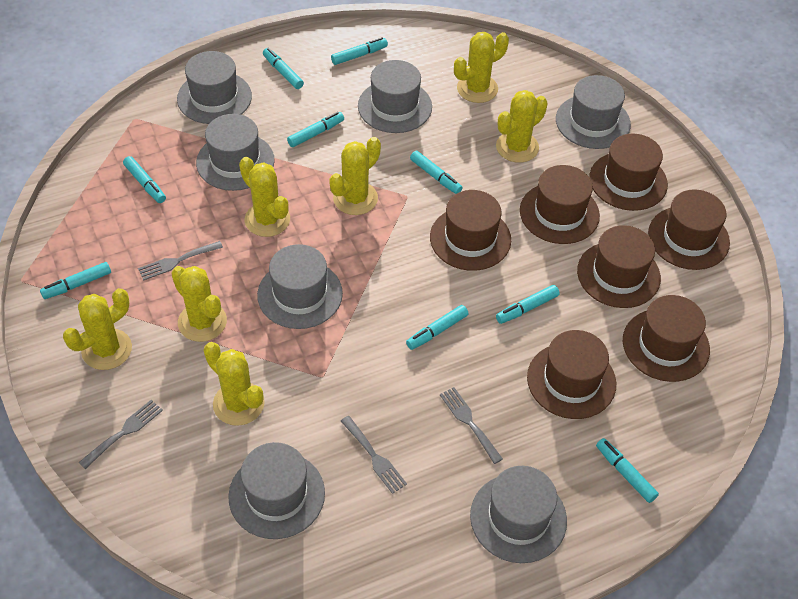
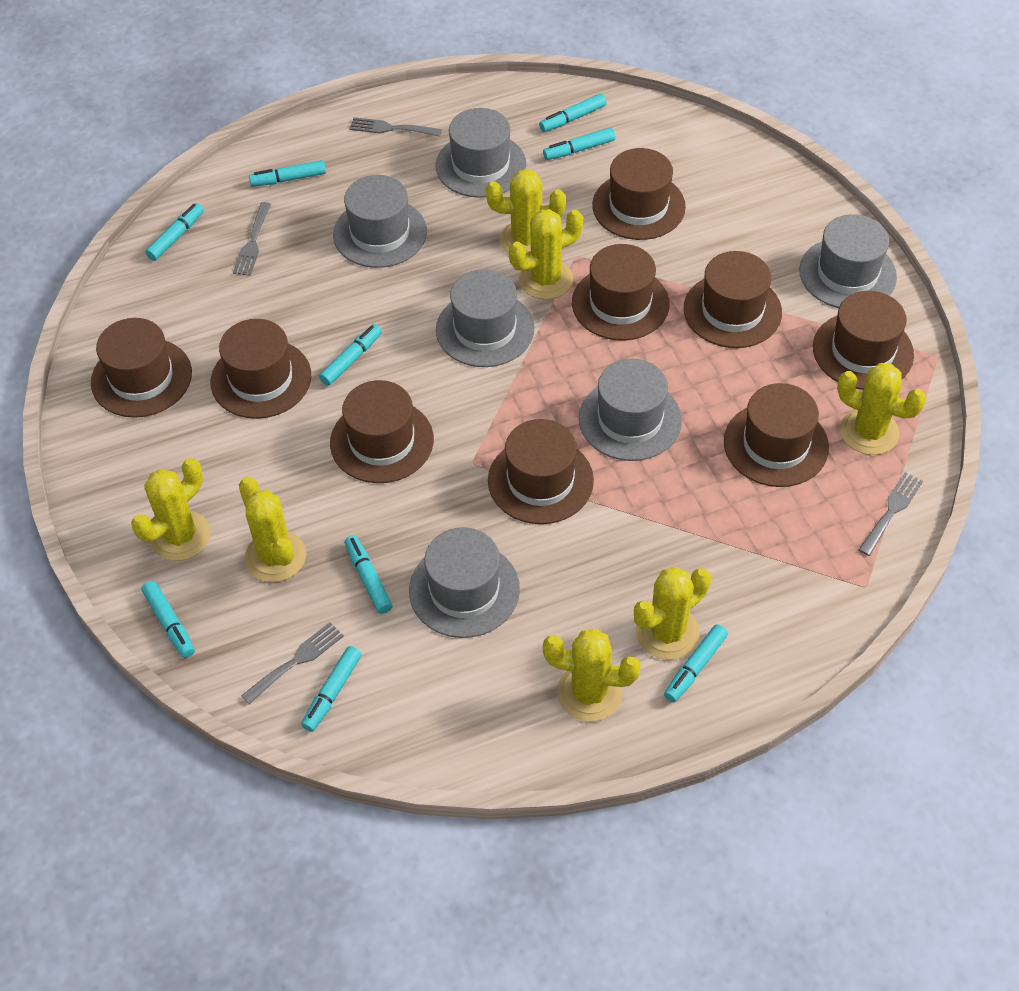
brown hat: 7 -> 9
grey hat: 7 -> 6

